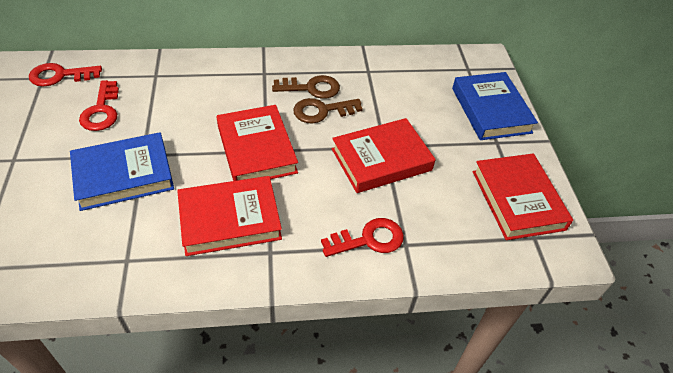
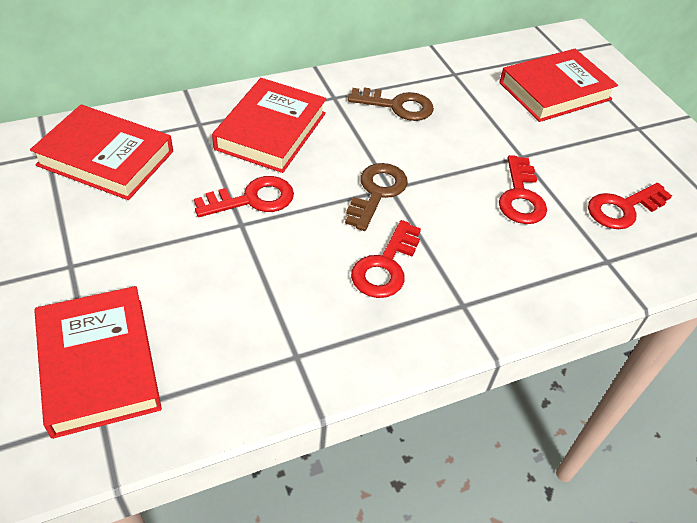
blue book: 2 -> 0
red key: 3 -> 4

